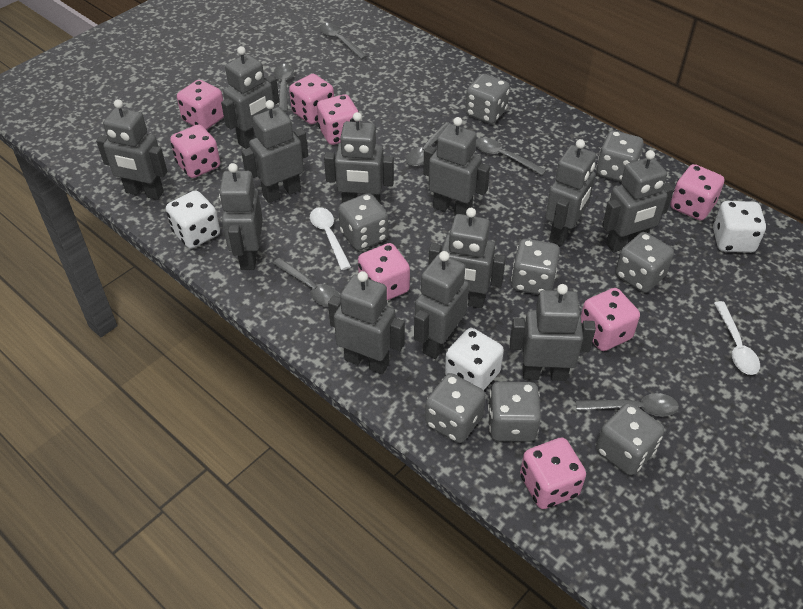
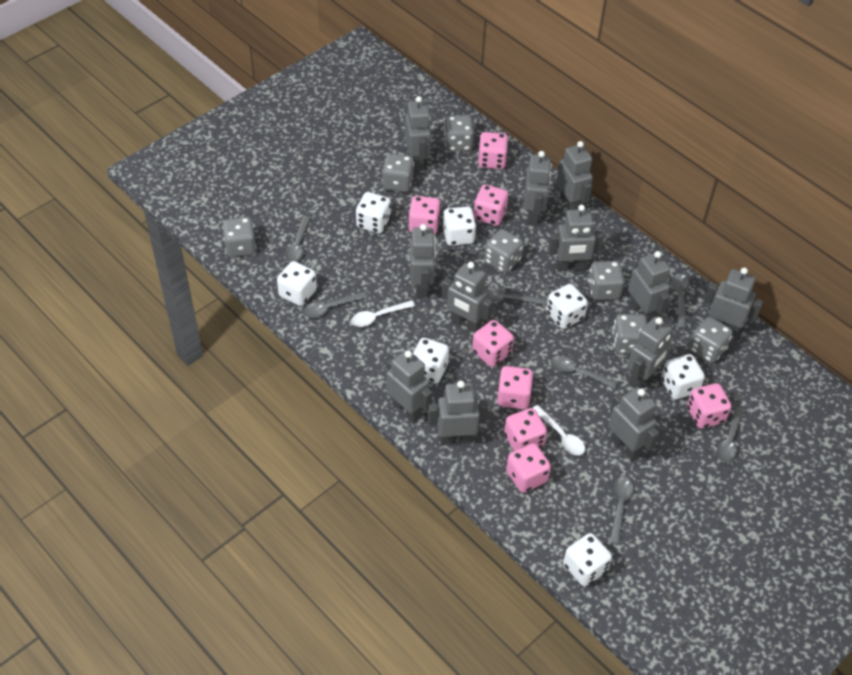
grey dice: 8 -> 7
grey spoon: 6 -> 7
white dice: 3 -> 7

